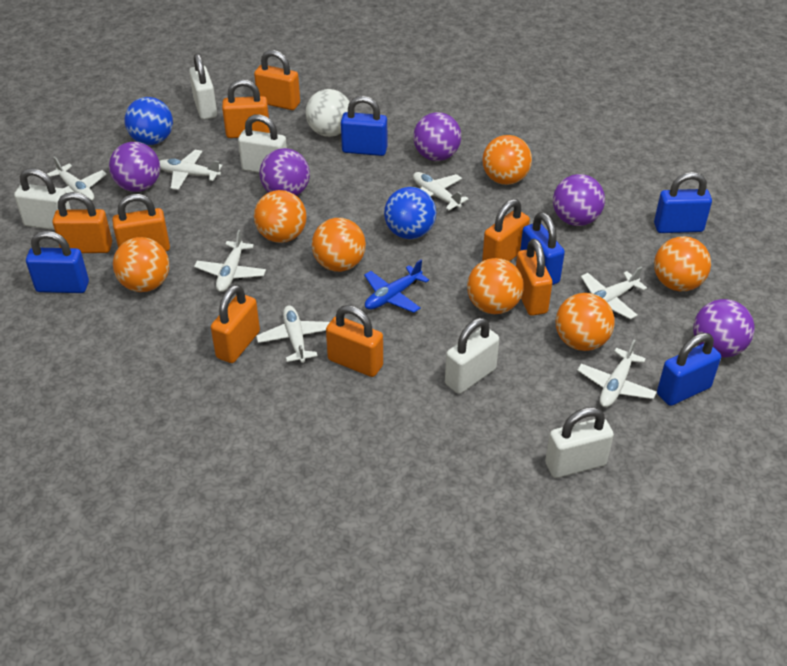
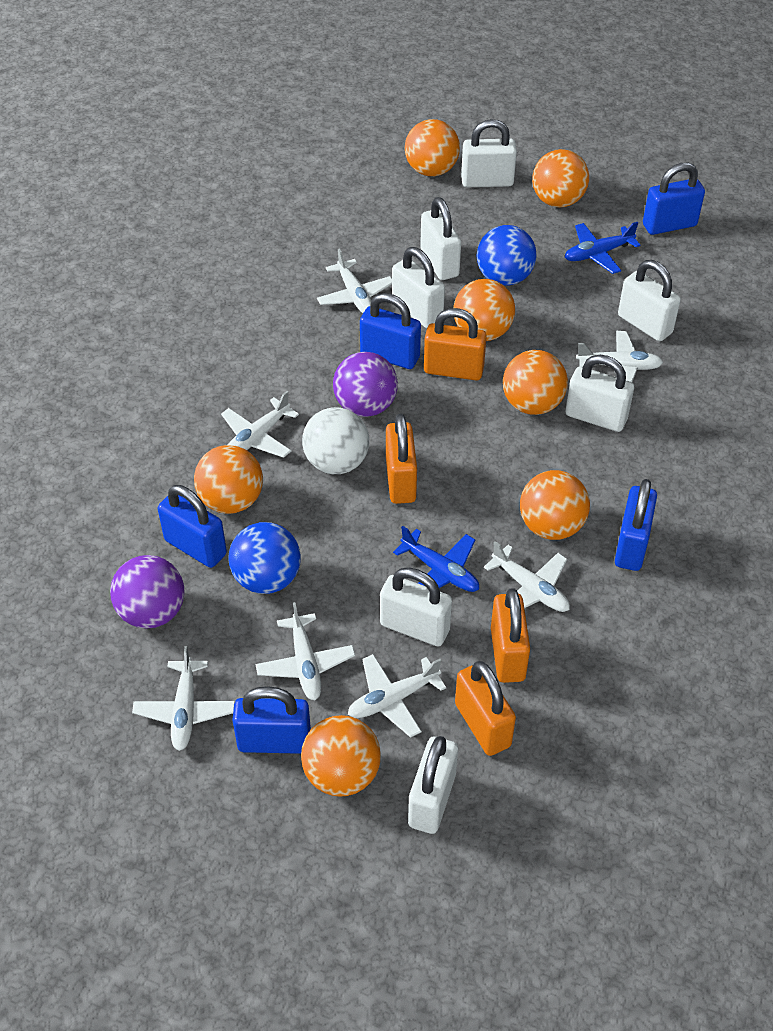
blue plane: 1 -> 2
orange padlock: 8 -> 4
purple ball: 5 -> 2
white padlock: 5 -> 7

